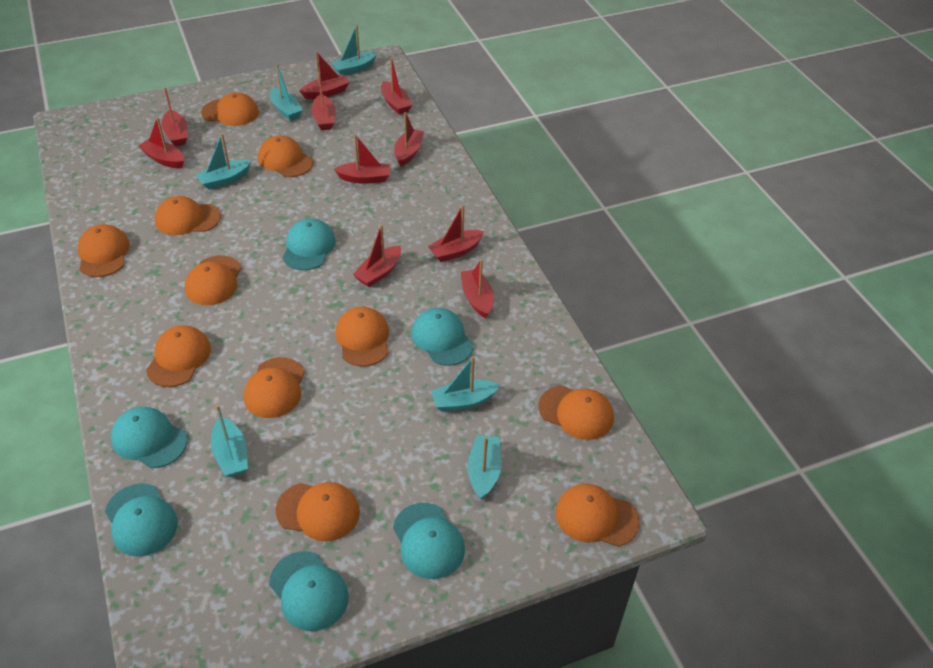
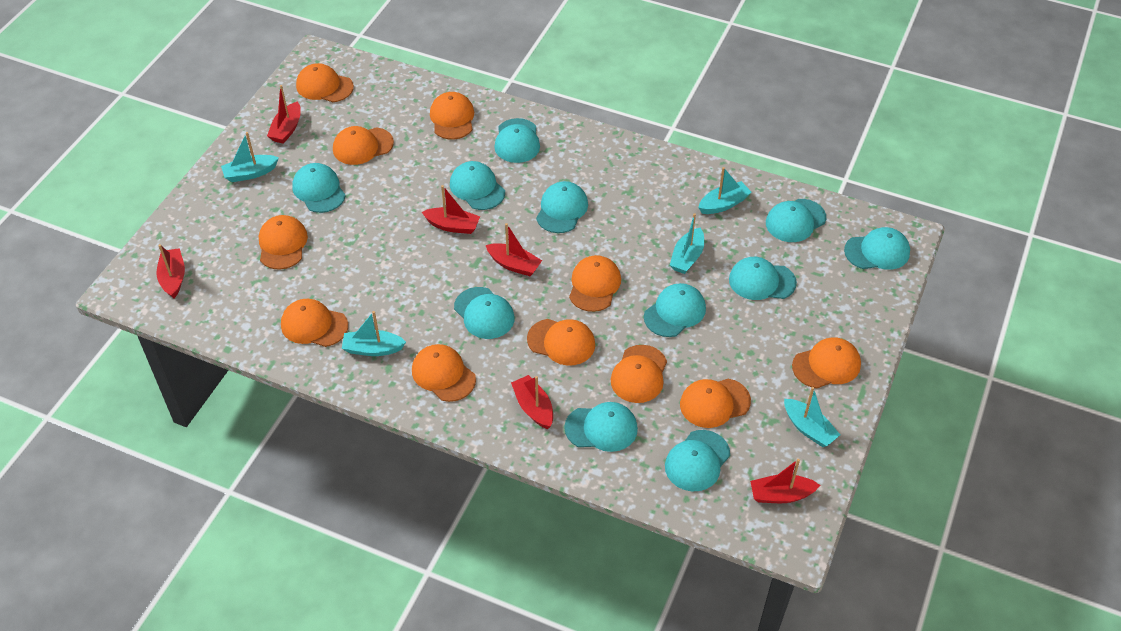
red boat: 10 -> 6
turquoise boat: 6 -> 5
turquoise cap: 6 -> 11

